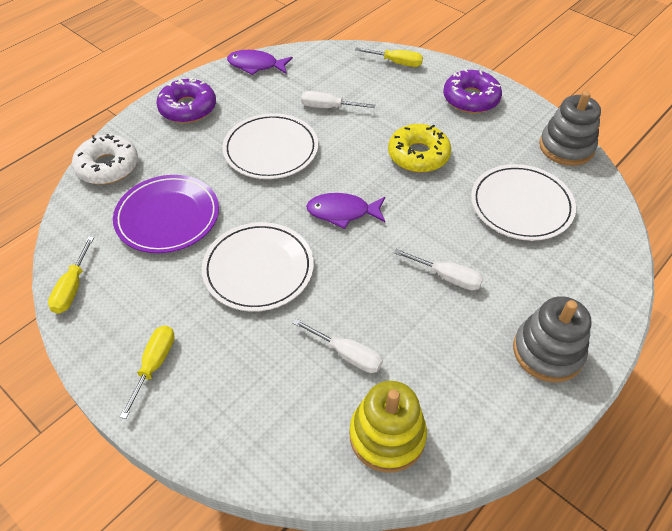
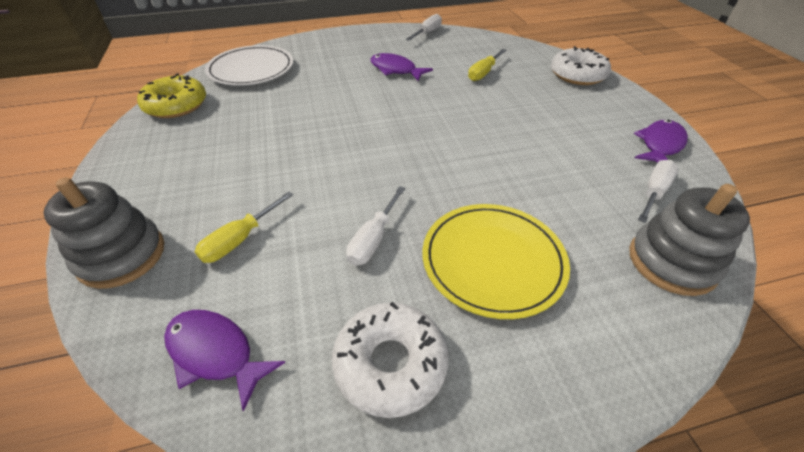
purple donut: 2 -> 0
purple fish: 2 -> 3
purple plate: 1 -> 0
white donut: 1 -> 2
white plate: 3 -> 1
yellow plate: 0 -> 1
yellow screwdriver: 3 -> 2
yellow stacking toy: 1 -> 0

